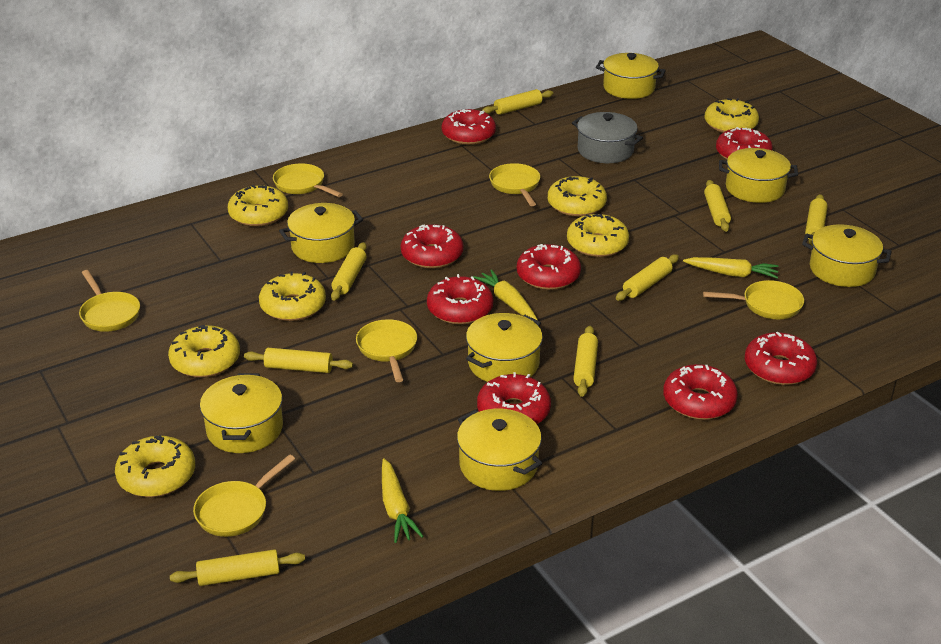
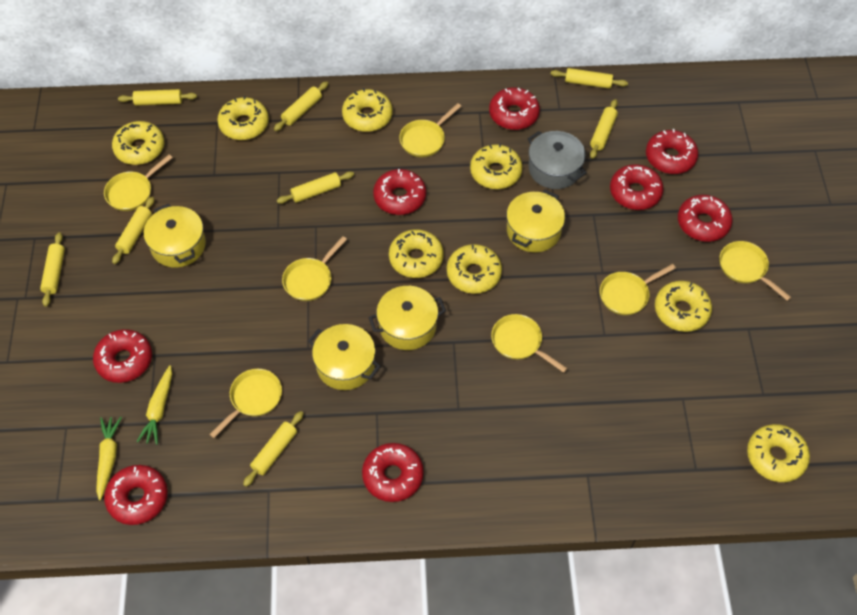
yellow carrot: 3 -> 2
yellow donut: 7 -> 8
yellow pan: 6 -> 7
yellow pot: 7 -> 4

